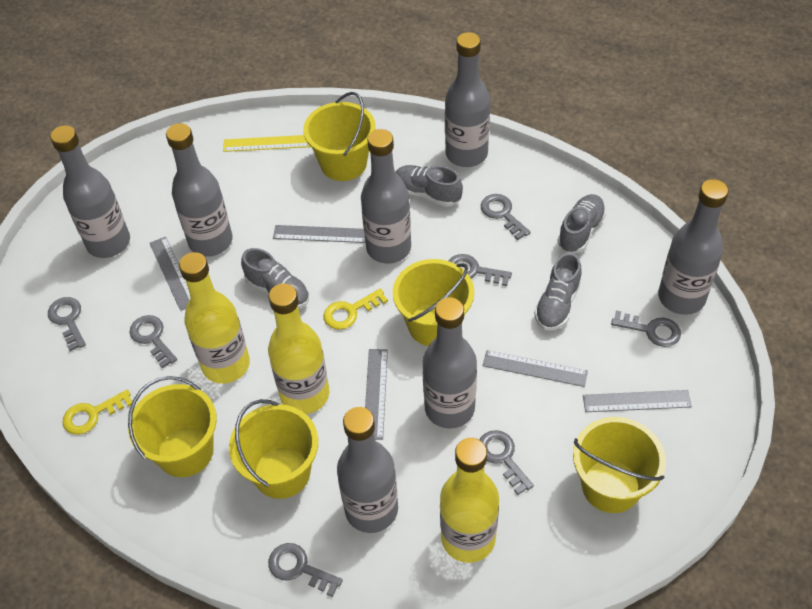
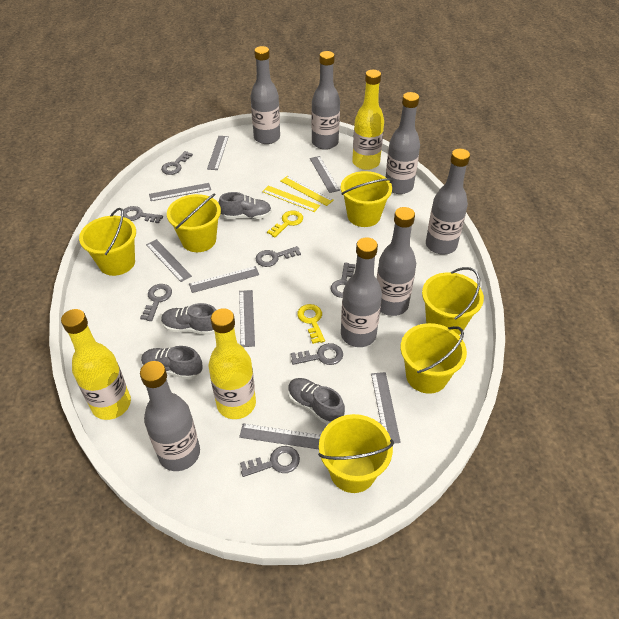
grey ruler: 5 -> 8
yellow bucket: 5 -> 6
yellow ruler: 1 -> 2

